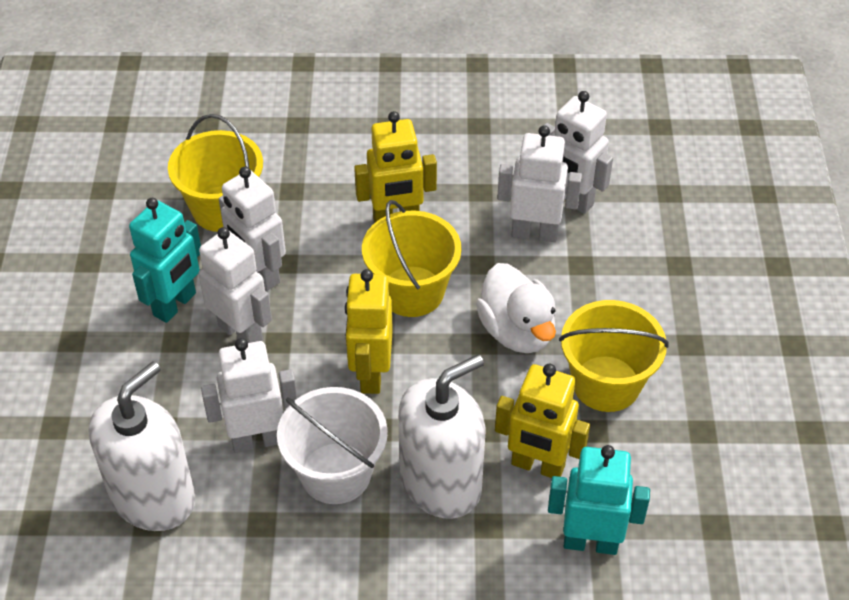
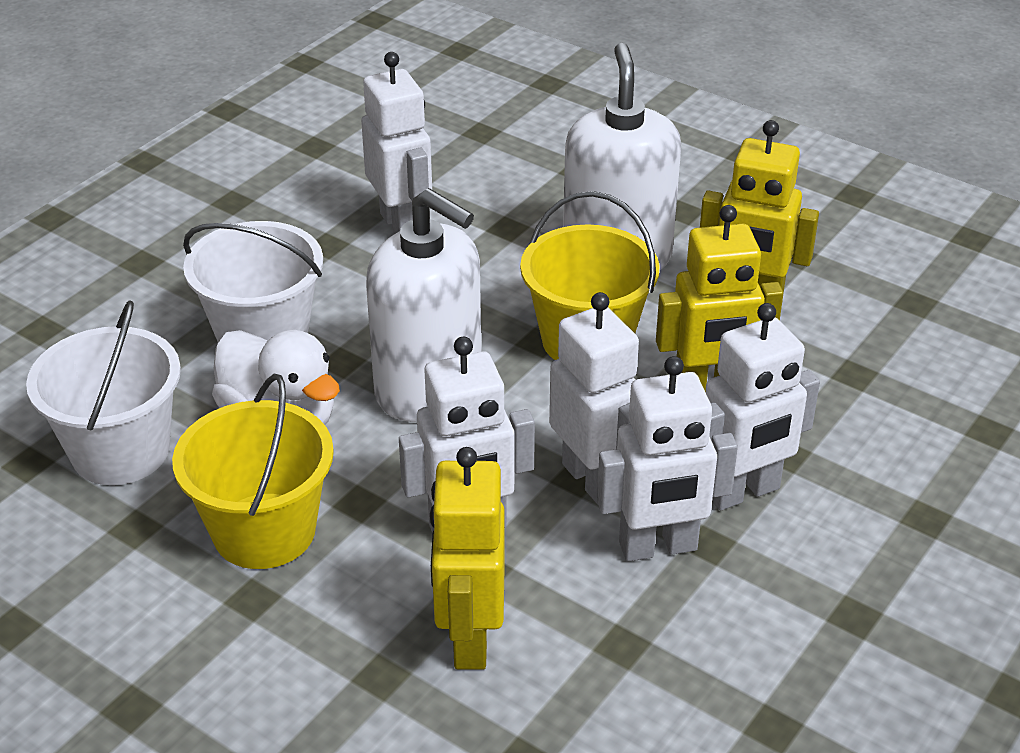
turquoise robot: 2 -> 0
white bucket: 1 -> 2
yellow bucket: 3 -> 2

